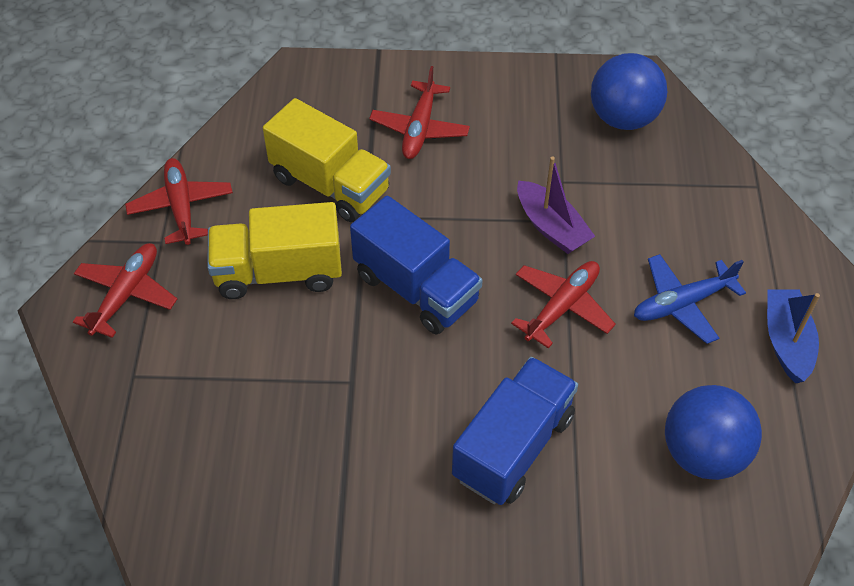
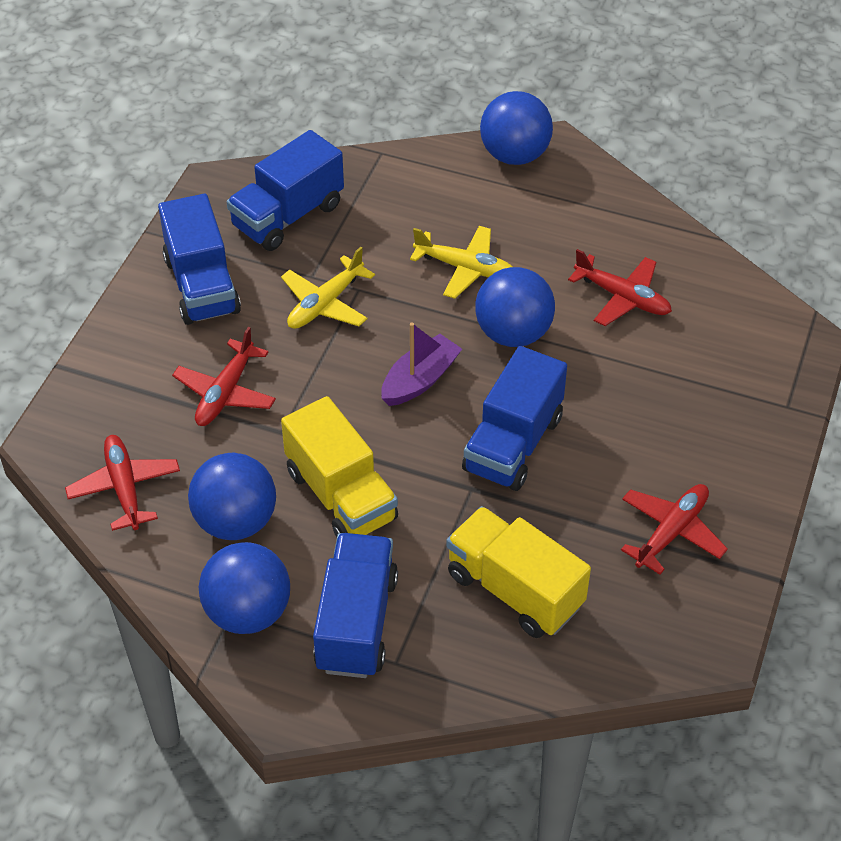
blue ball: 2 -> 4
blue boat: 1 -> 0
blue plane: 1 -> 0
blue truck: 2 -> 4
yellow plane: 0 -> 2

